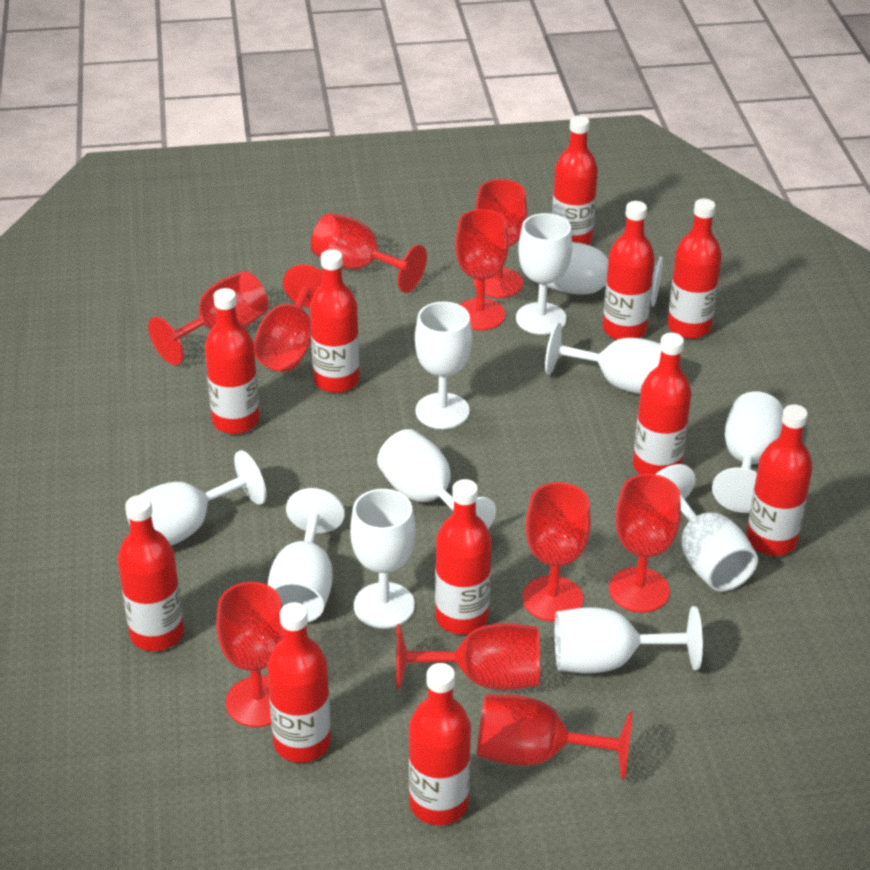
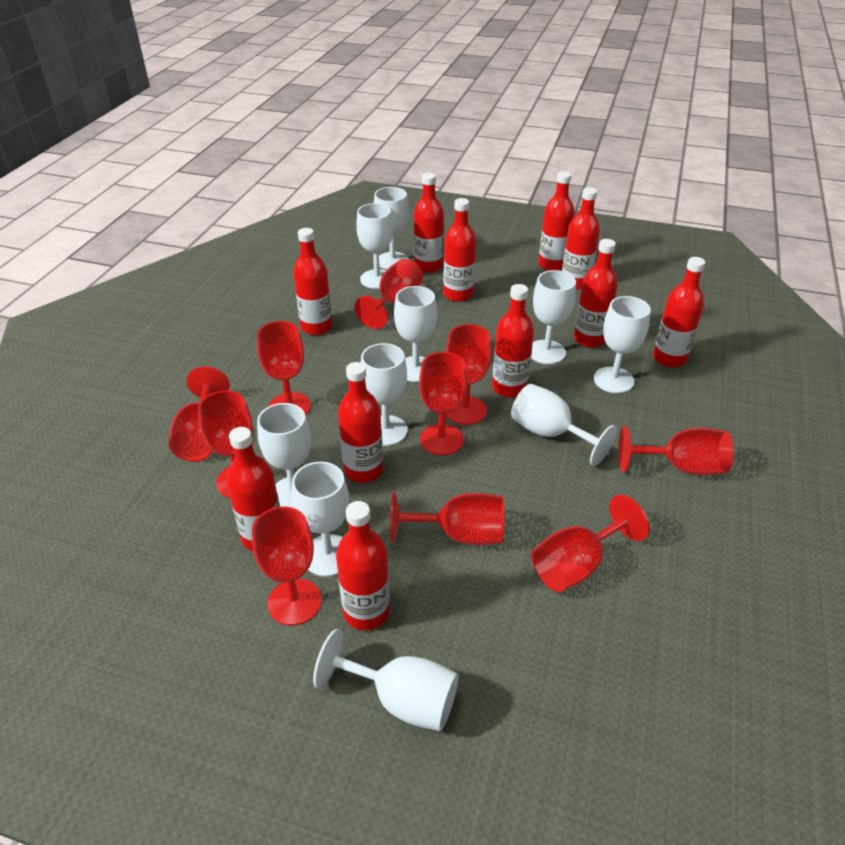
white goblet: 11 -> 10

